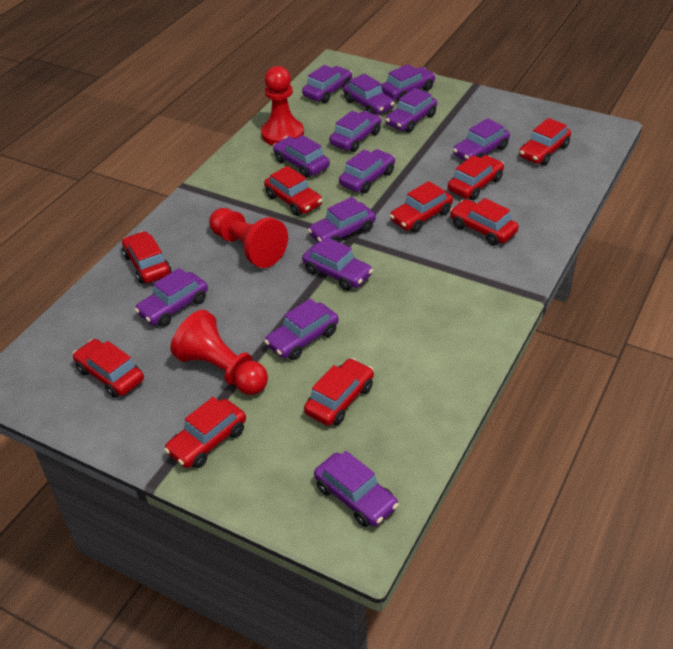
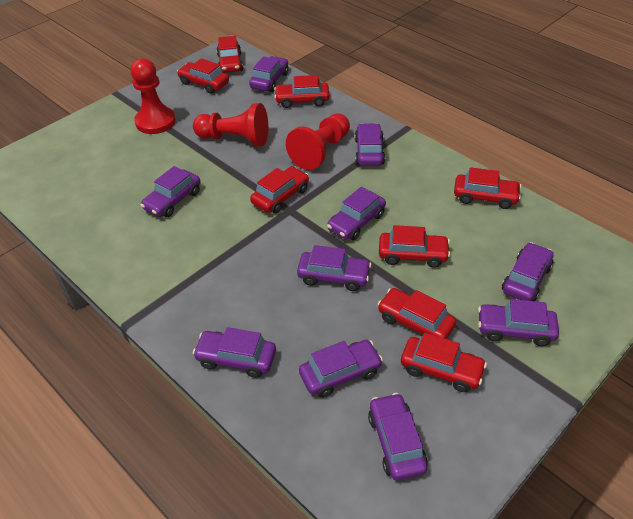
purple car: 13 -> 10
red car: 9 -> 8

